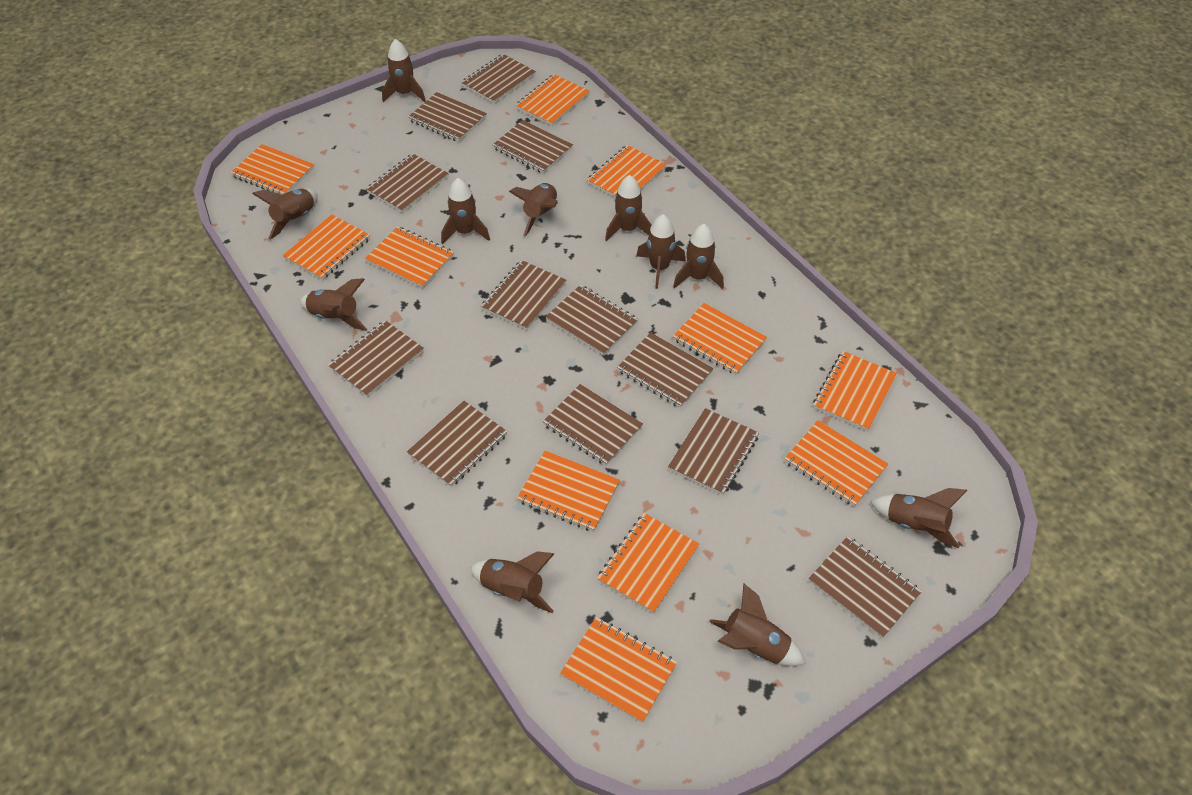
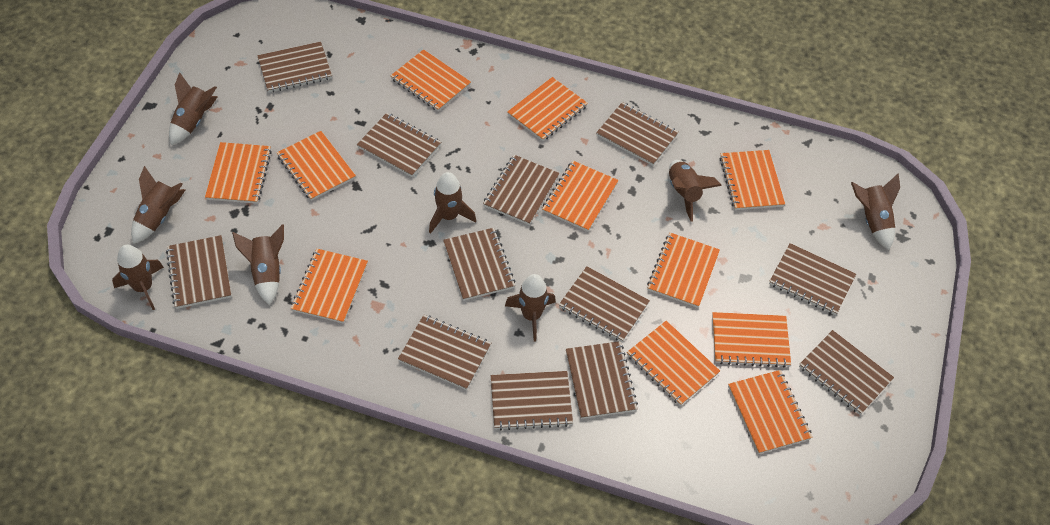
brown rocket: 11 -> 8

